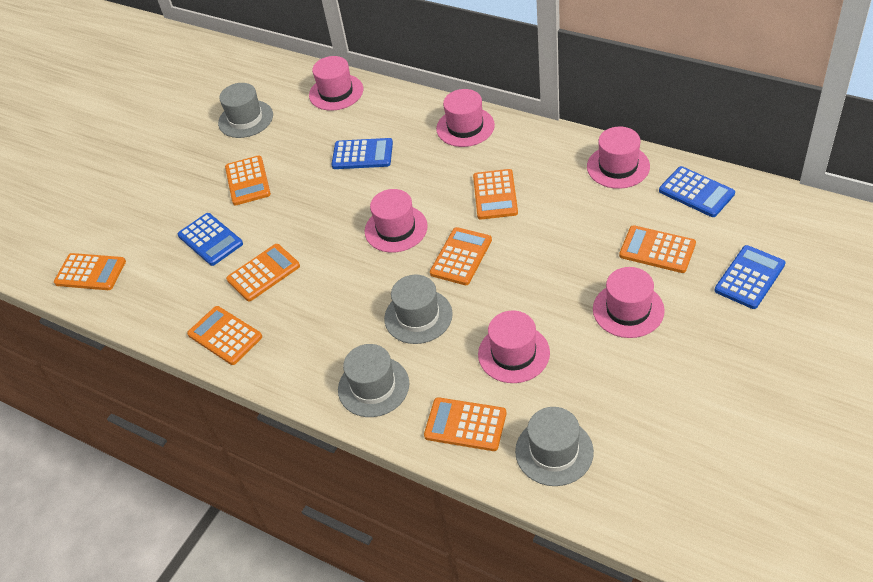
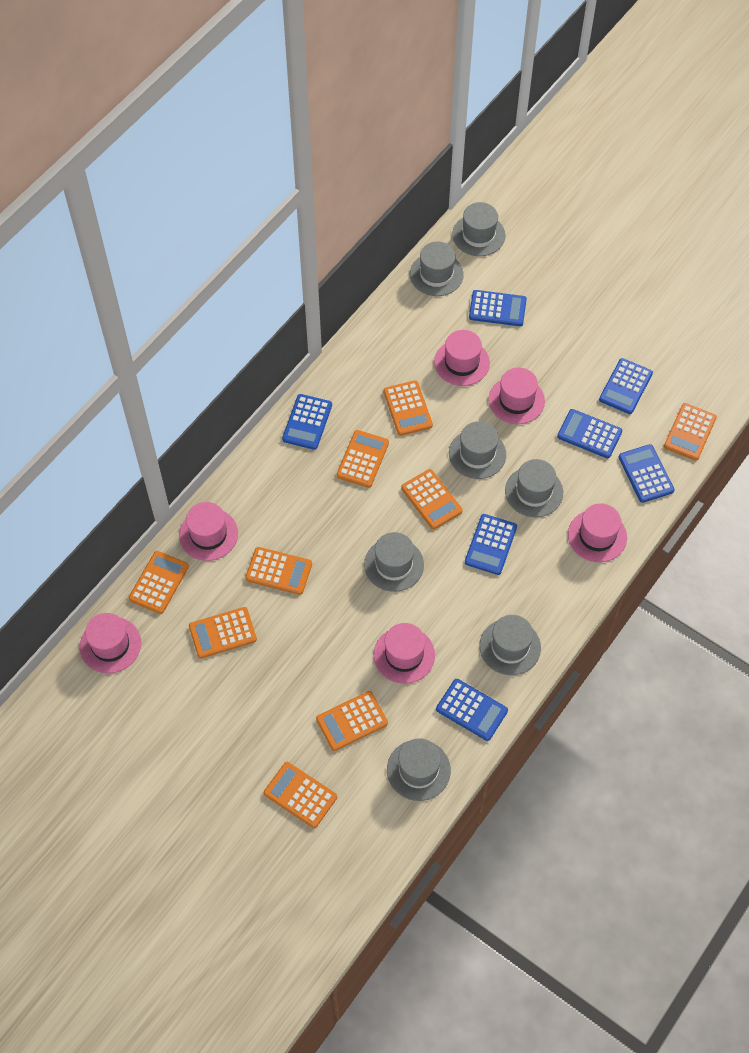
blue calculator: 4 -> 7
grey hat: 4 -> 7
orange calculator: 8 -> 9

